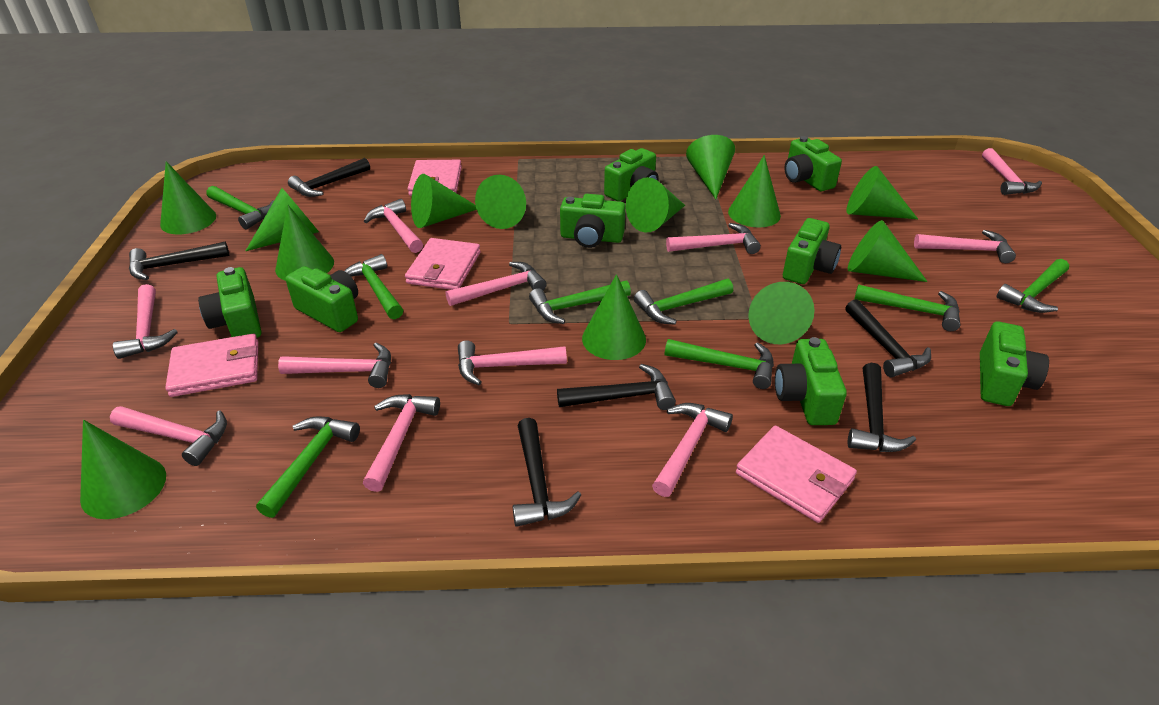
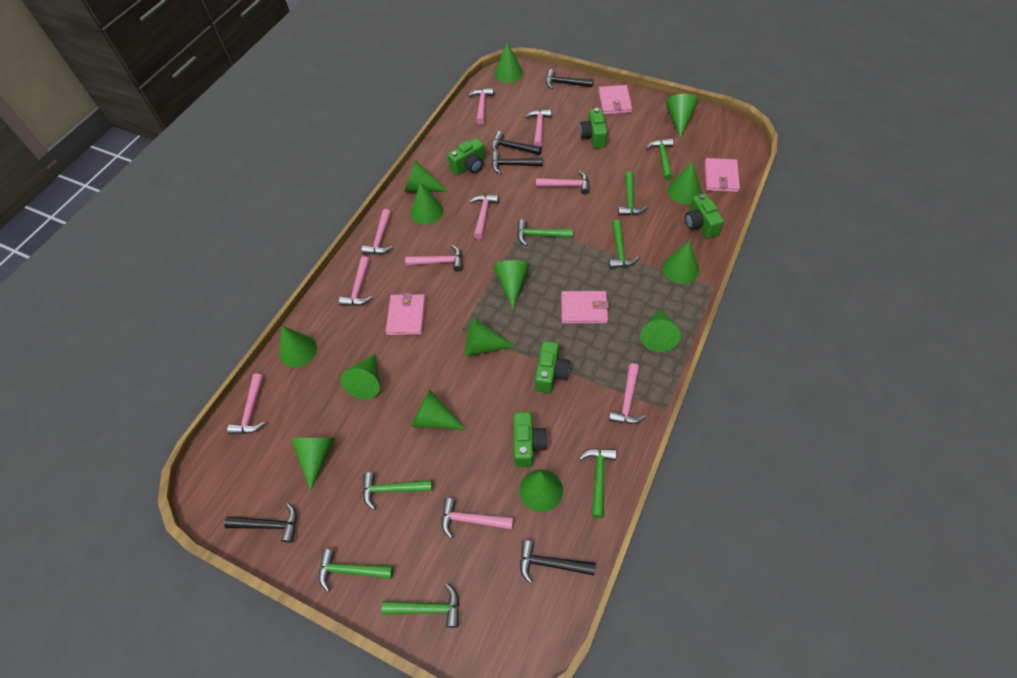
black hammer: 6 -> 5
green camera: 8 -> 5
green cone: 13 -> 14
pink hammer: 11 -> 10

